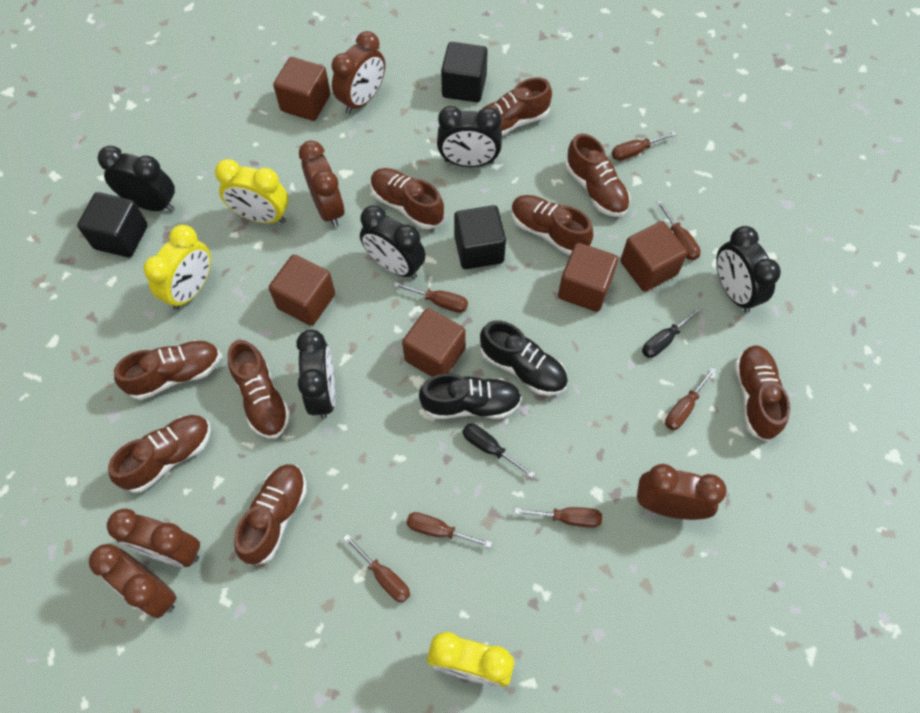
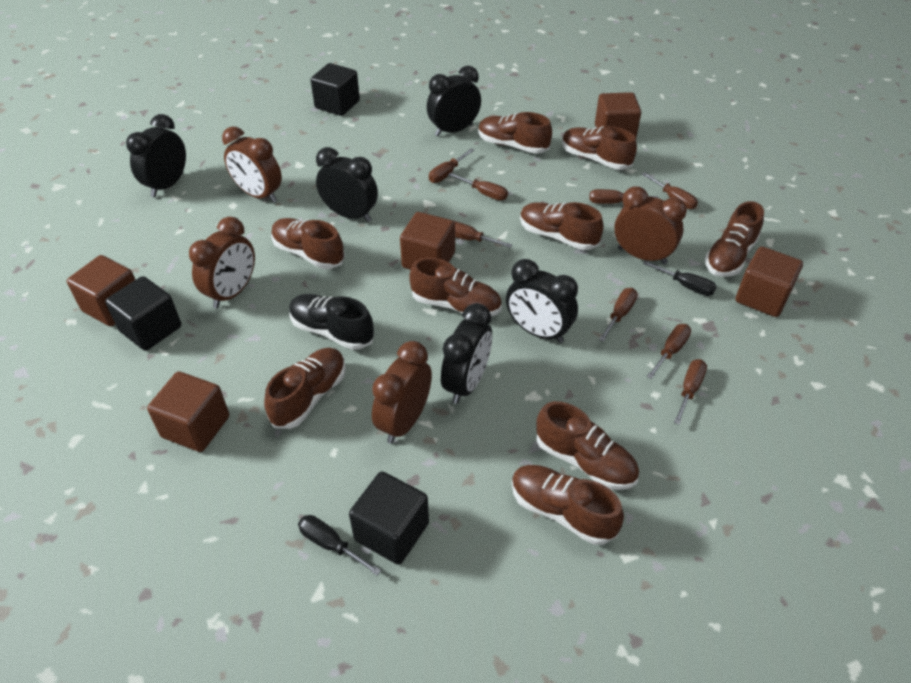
black shoe: 2 -> 1
brown clock: 5 -> 4
brown screwdriver: 7 -> 8
yellow clock: 3 -> 0

